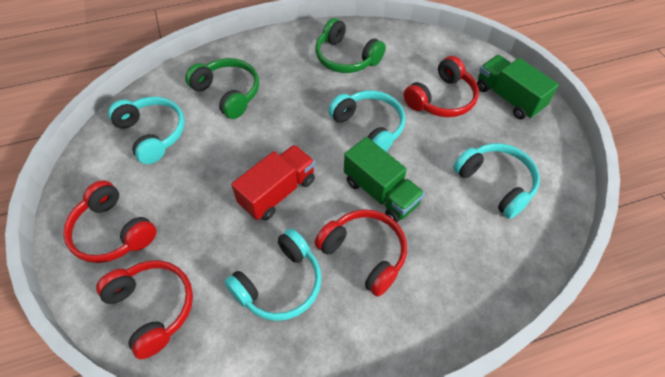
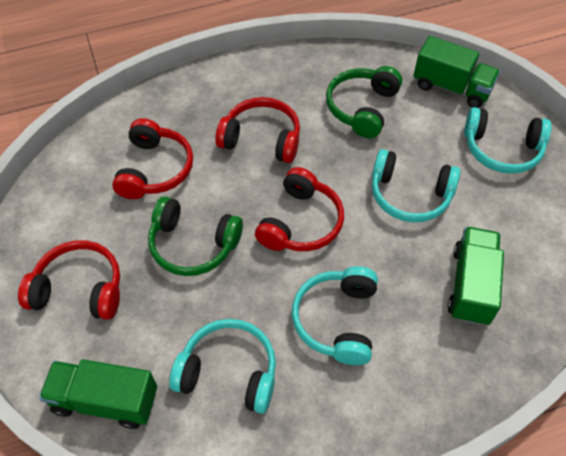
green truck: 2 -> 3
red truck: 1 -> 0

